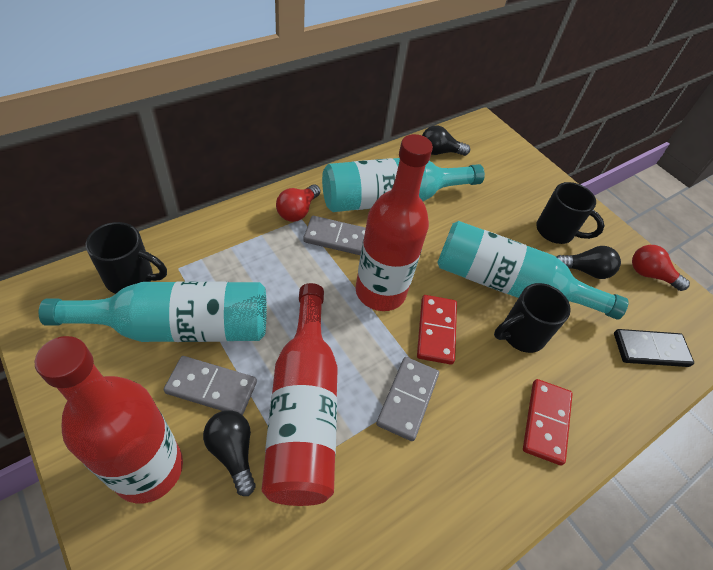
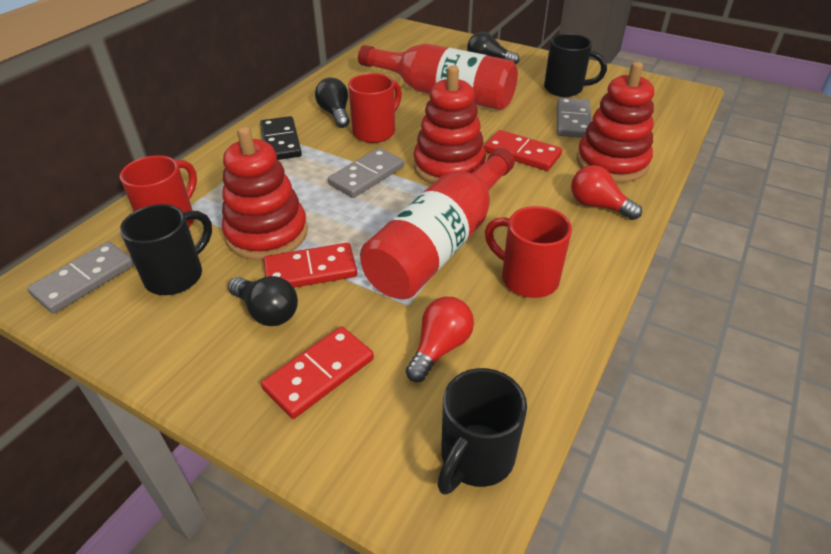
red bottle: 3 -> 2
red domino: 2 -> 3
red mug: 0 -> 3
red stacking toy: 0 -> 3
turquoise bottle: 3 -> 0

